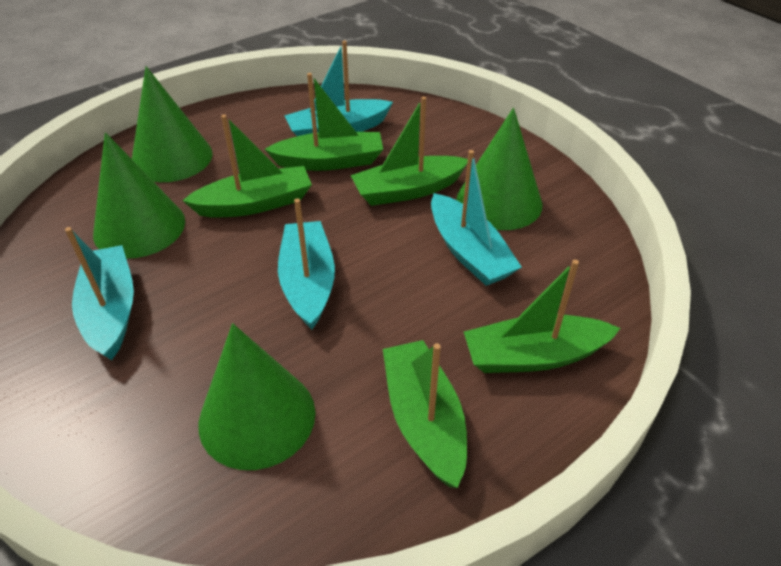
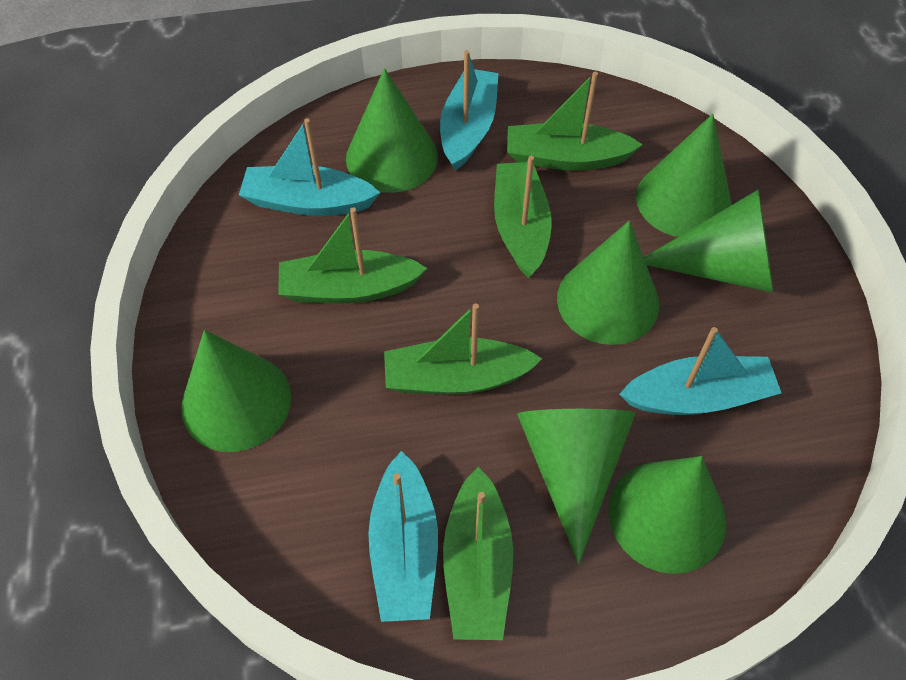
green cone: 4 -> 7

